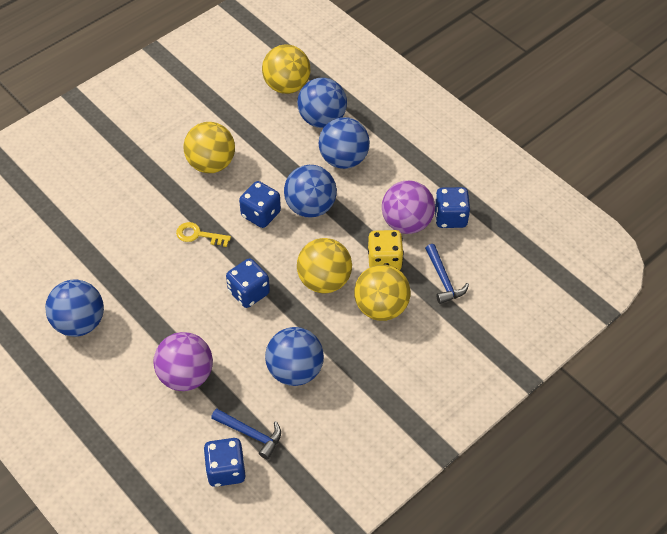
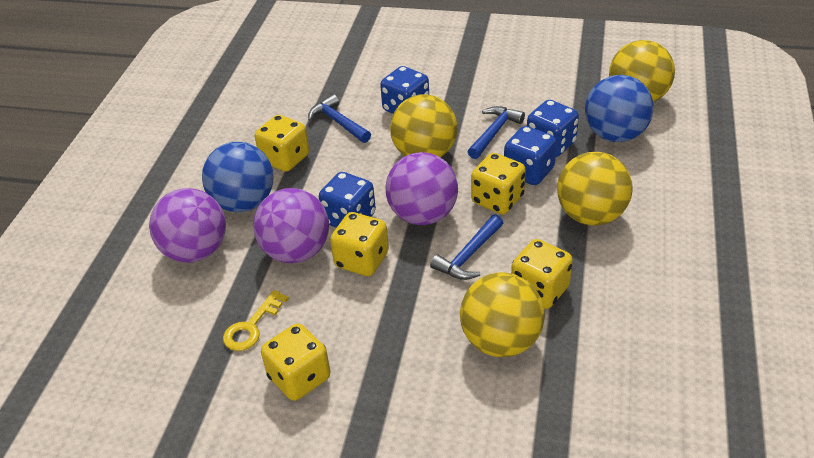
blue ball: 5 -> 2
blue hammer: 2 -> 3
purple ball: 2 -> 3
yellow dice: 1 -> 5

